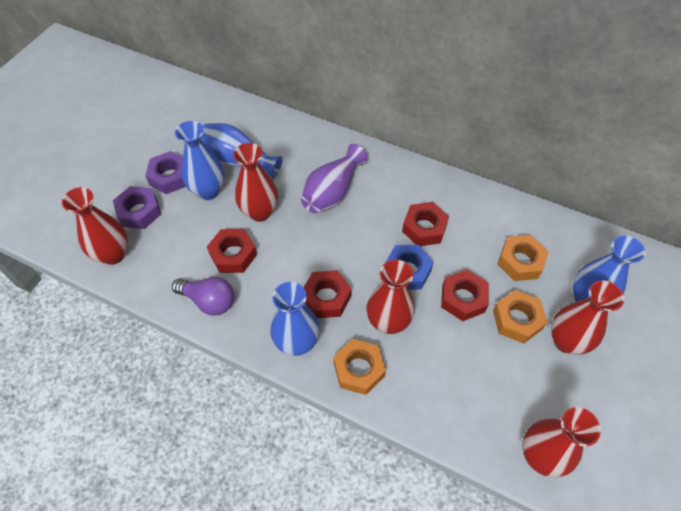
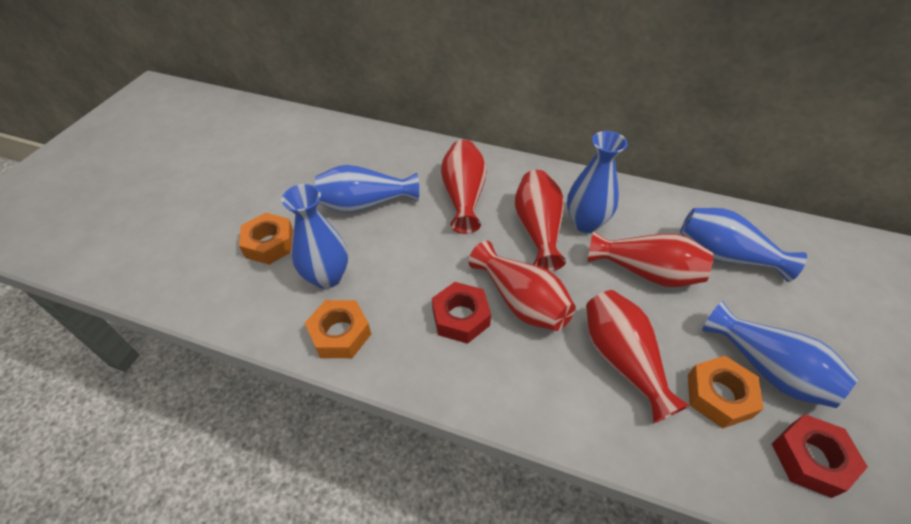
blue nut: 1 -> 0
blue vase: 4 -> 5
purple light bulb: 1 -> 0
purple nut: 2 -> 0
purple vase: 1 -> 0
red nut: 4 -> 2

